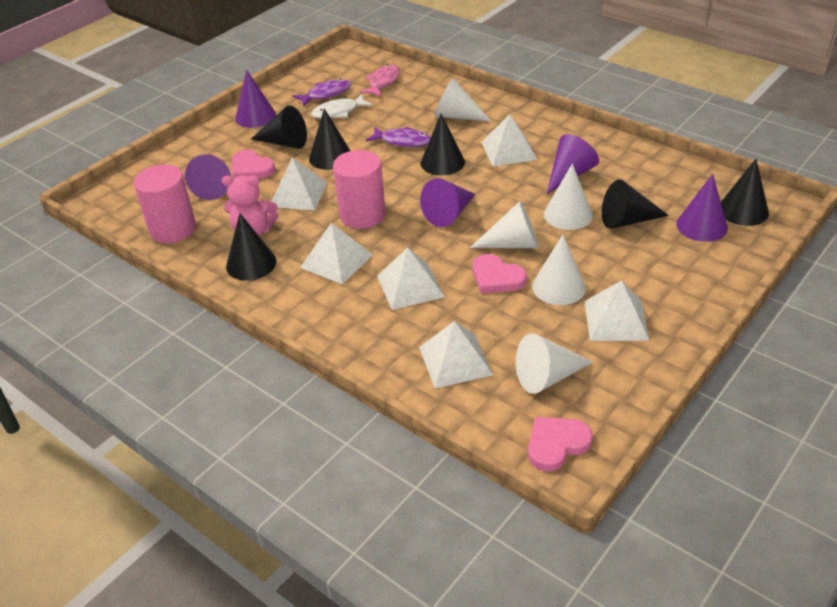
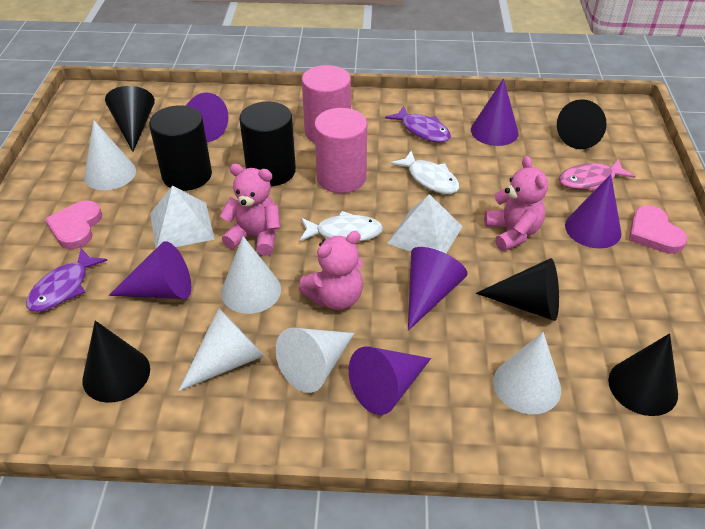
black cone: 6 -> 5
black cylinder: 0 -> 2
pink heart: 3 -> 2
pink teddy bear: 1 -> 3
purple cone: 5 -> 6
white fish: 1 -> 2
white pyramid: 6 -> 2

